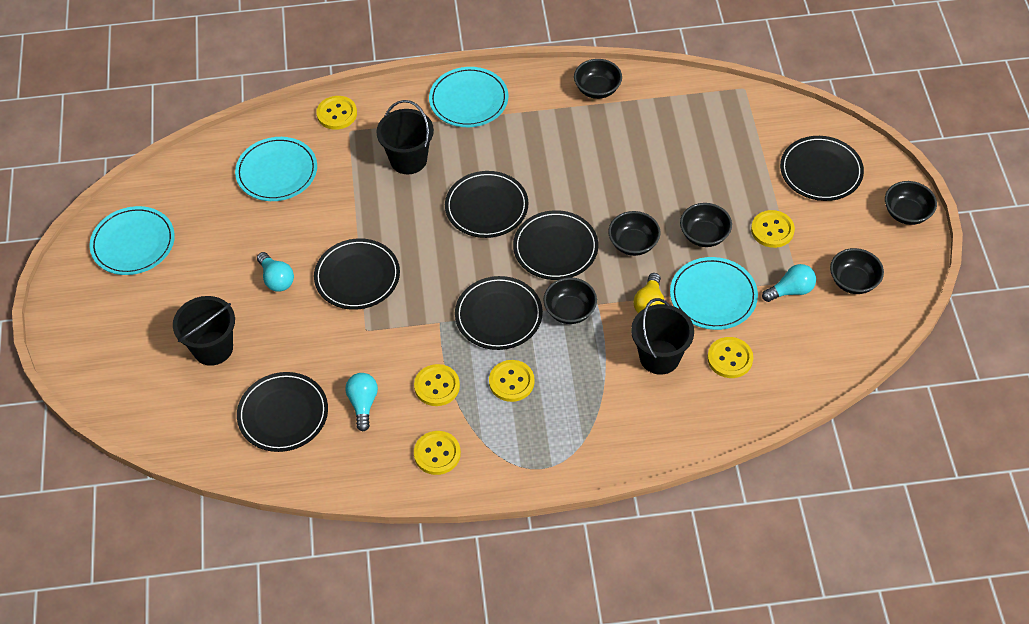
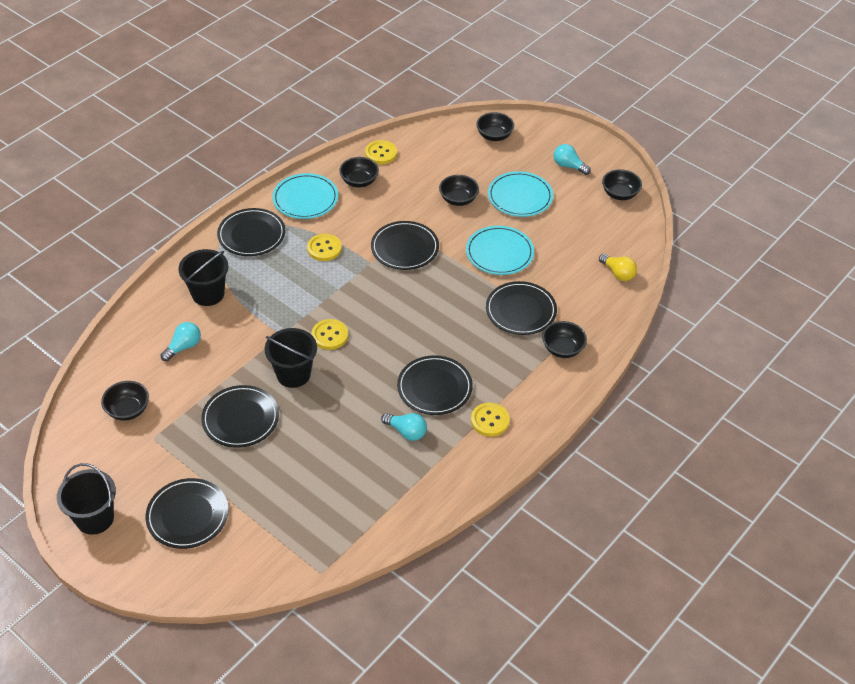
turquoise plate: 4 -> 3
yellow button: 6 -> 4

